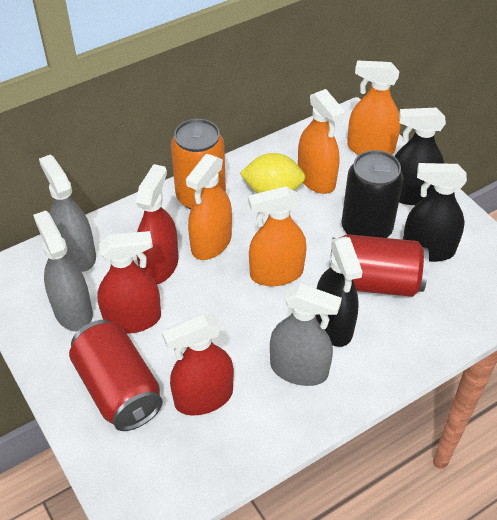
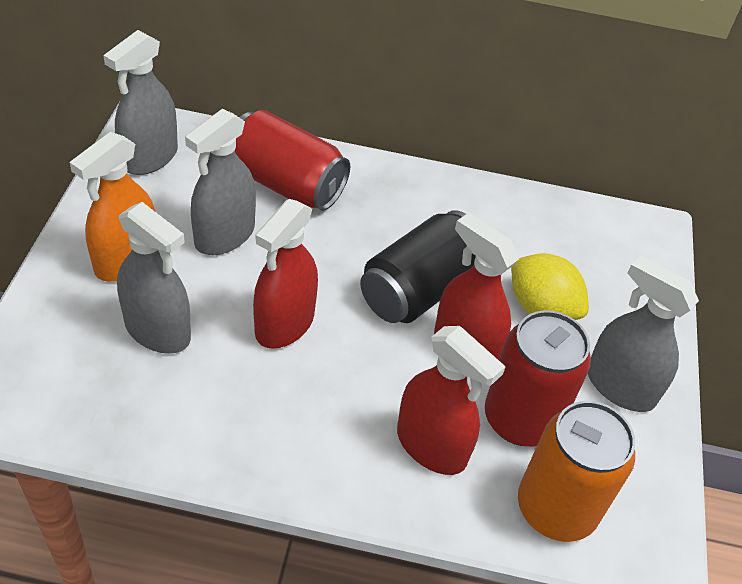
black spray bottle: 3 -> 0
grey spray bottle: 3 -> 4
orange spray bottle: 4 -> 1

